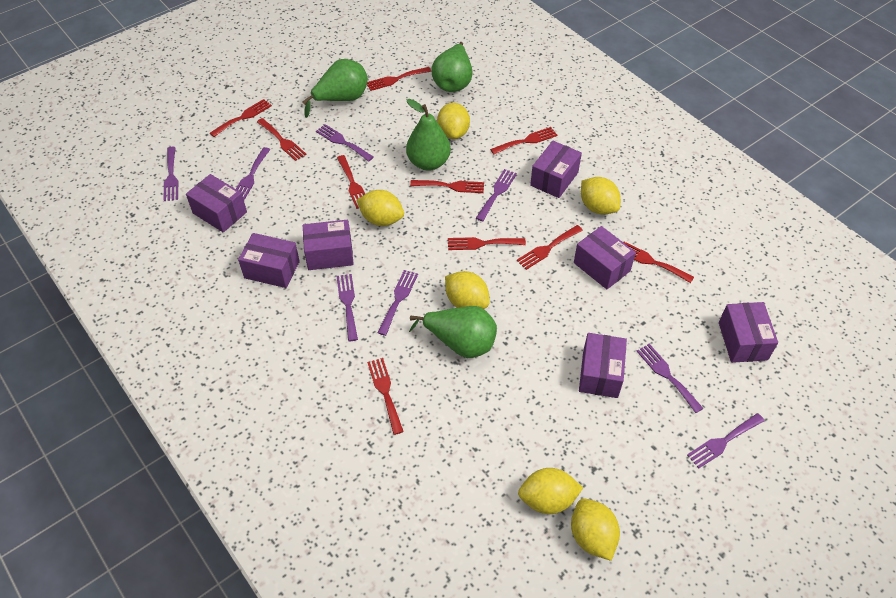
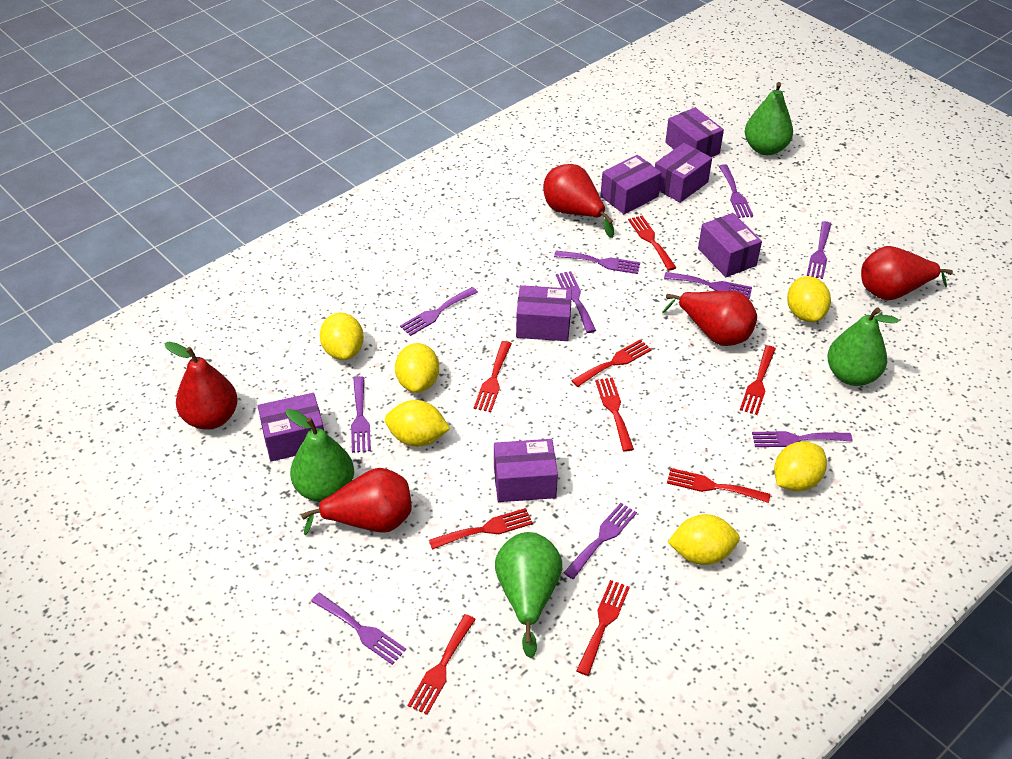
purple fork: 8 -> 10
red fork: 10 -> 9
red pear: 0 -> 5

